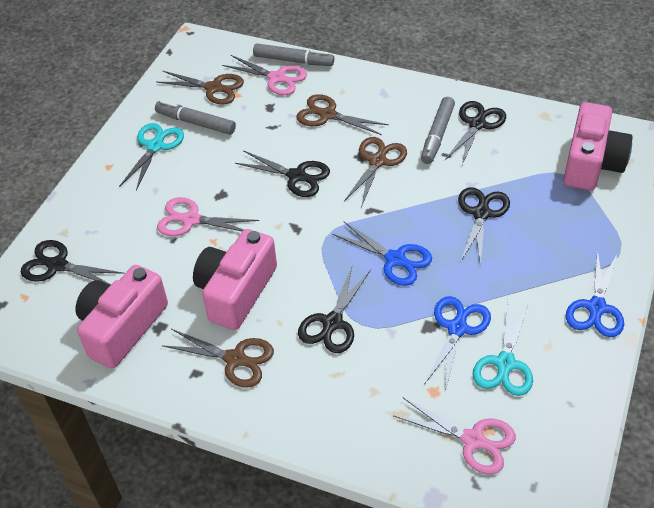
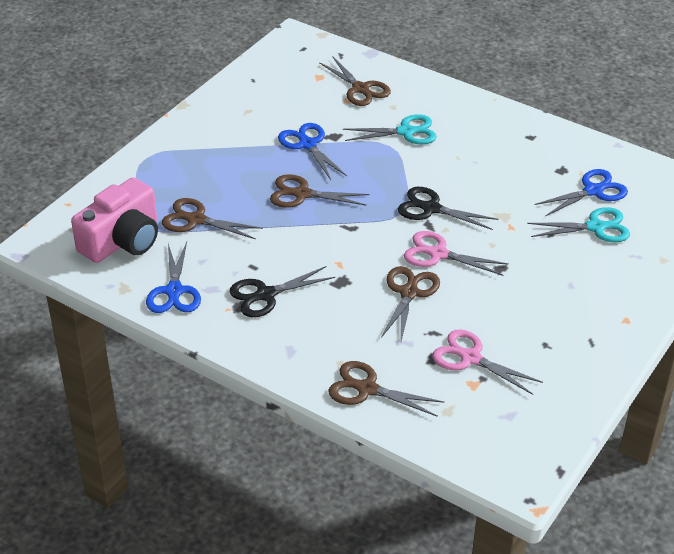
black scissors: 5 -> 2
brown scissors: 4 -> 5
grey marker: 3 -> 0
pink camera: 3 -> 1
pink scissors: 3 -> 2

